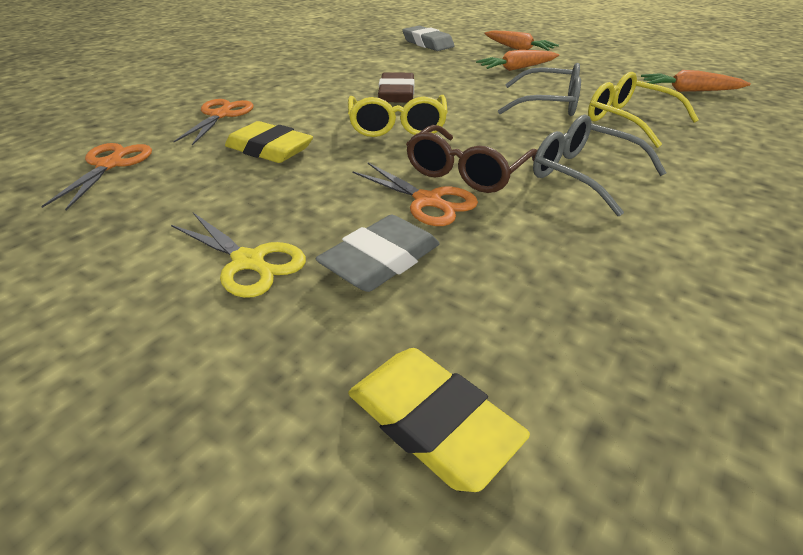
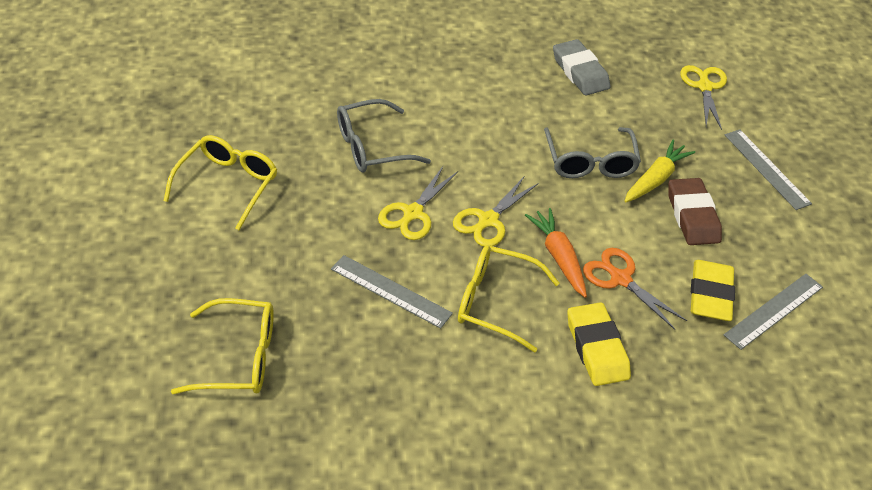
brown glasses: 1 -> 0
grey eraser: 2 -> 1
grey ruler: 0 -> 3
orange carrot: 3 -> 1
orange scissors: 3 -> 1
yellow carrot: 0 -> 1
yellow glasses: 2 -> 3
yellow scissors: 1 -> 3

